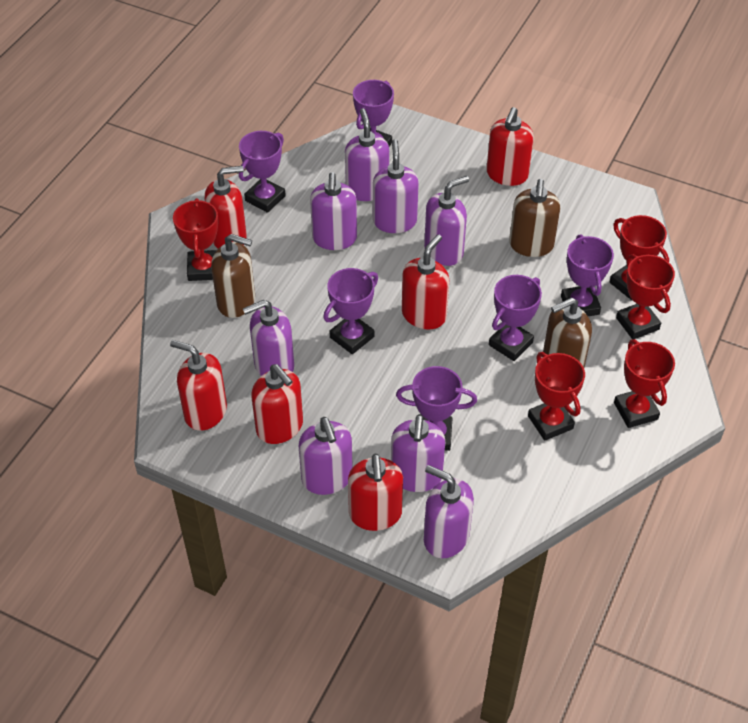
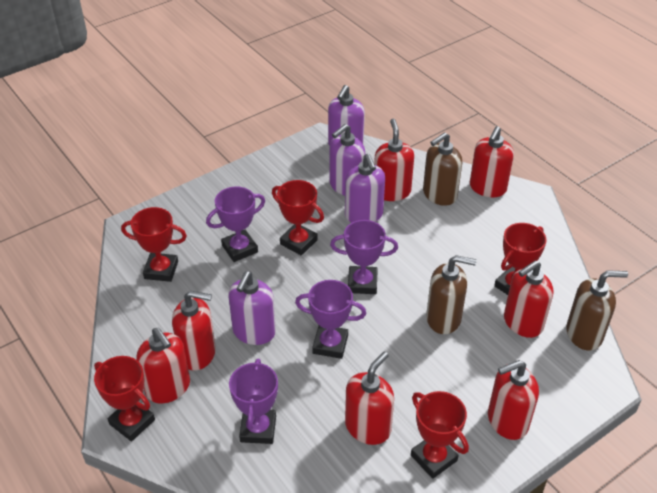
purple soap dispenser: 8 -> 4
purple trophy: 6 -> 4
red soap dispenser: 6 -> 7

